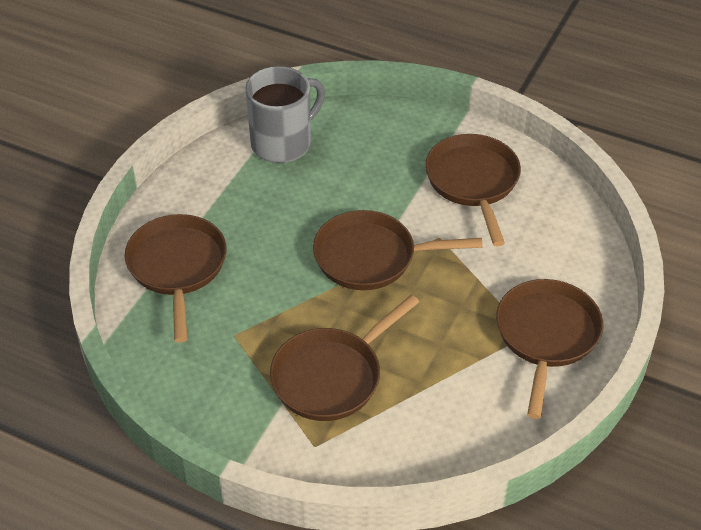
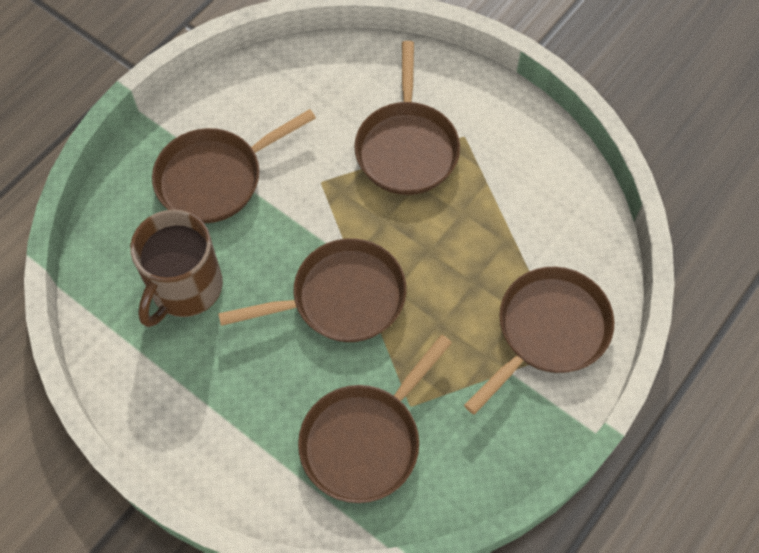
brown mug: 0 -> 1
grey mug: 1 -> 0

